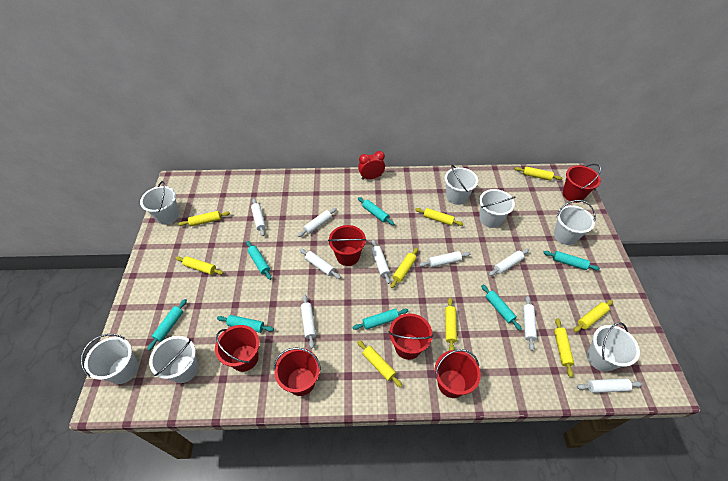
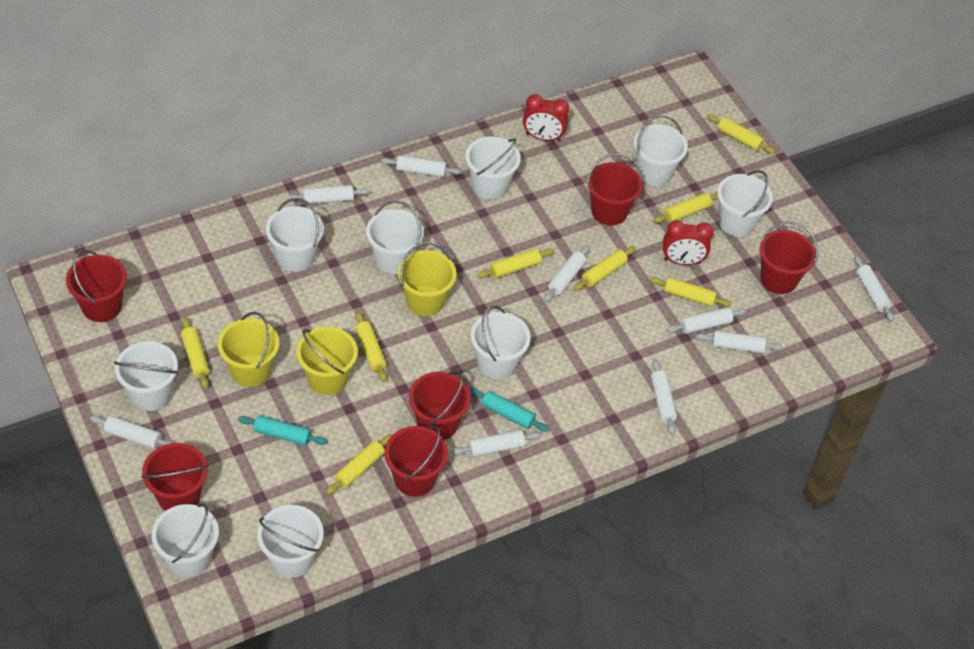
red clock: 1 -> 2
turquoise rolling pin: 7 -> 2
white bucket: 7 -> 9
yellow bucket: 0 -> 3
yellow rolling pin: 9 -> 8

